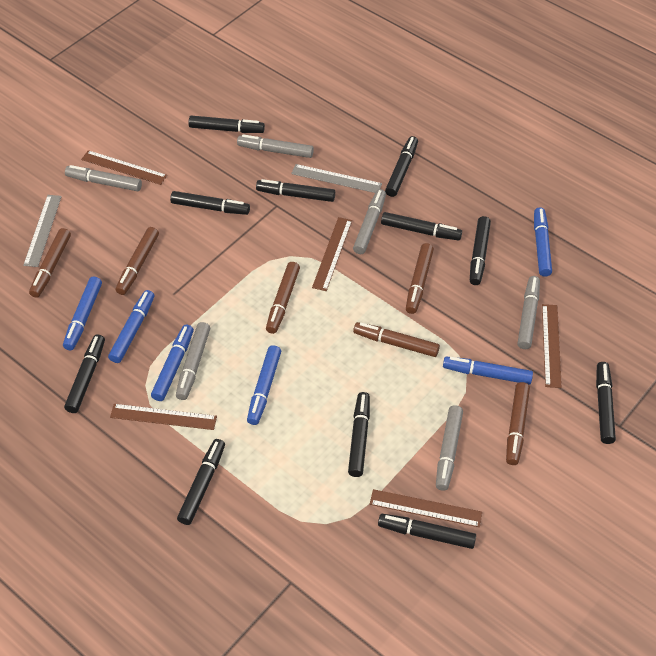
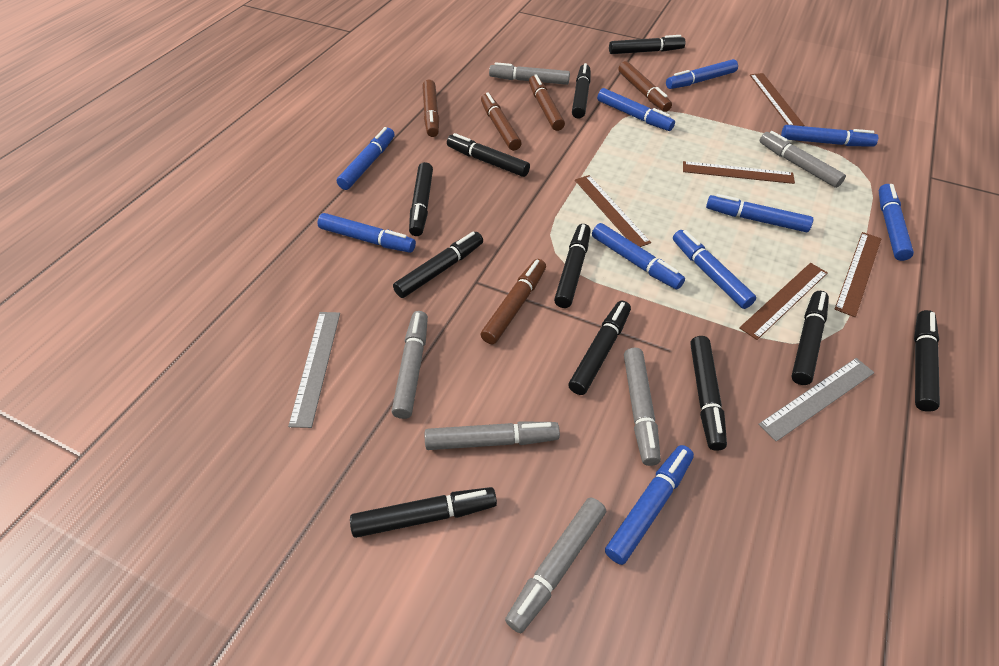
blue marker: 6 -> 10
brown marker: 6 -> 5

